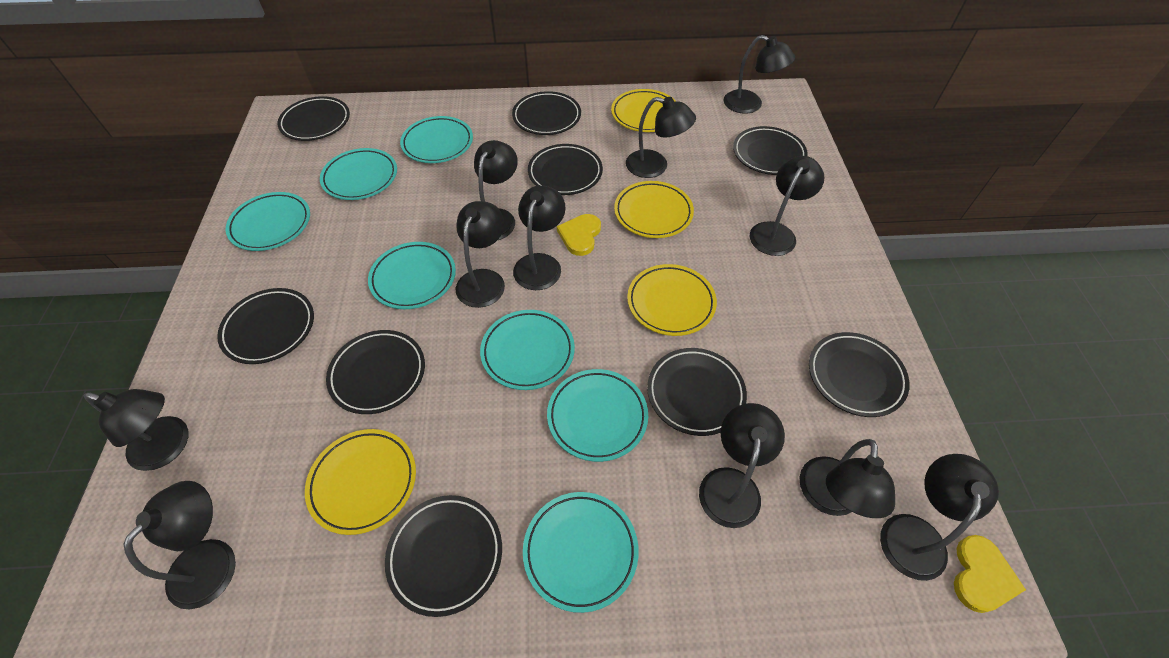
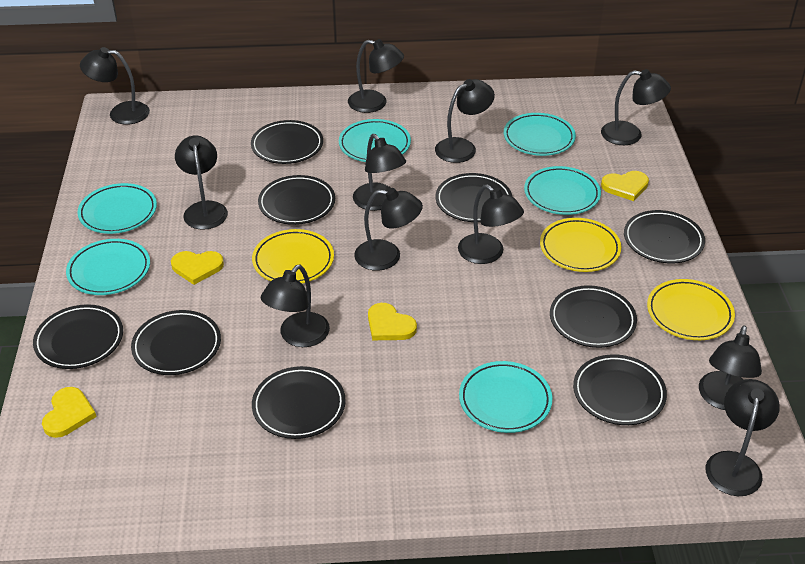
turquoise plate: 7 -> 6
yellow heart: 2 -> 4
yellow plate: 4 -> 3

